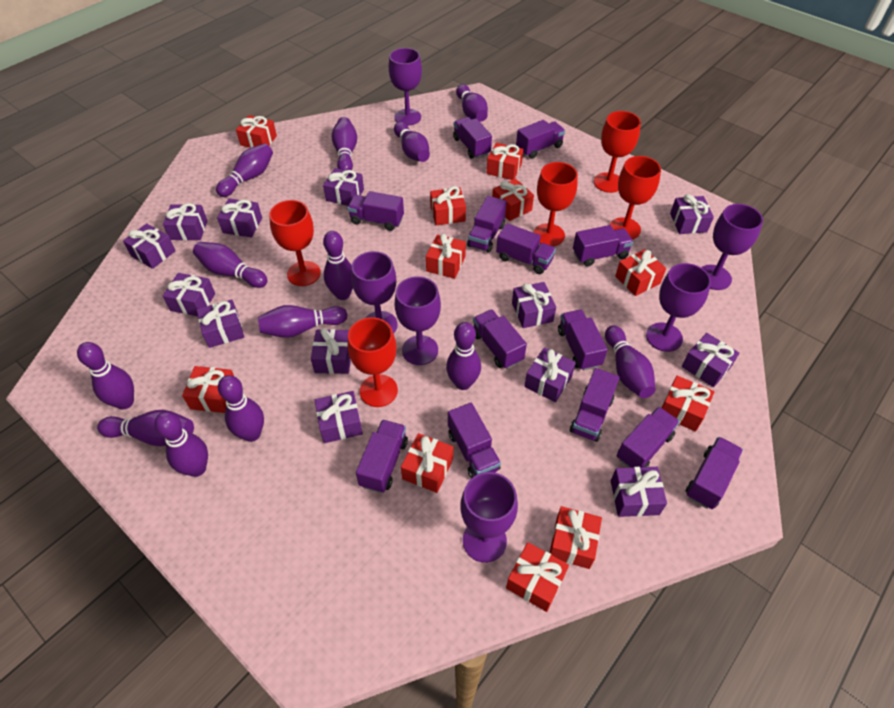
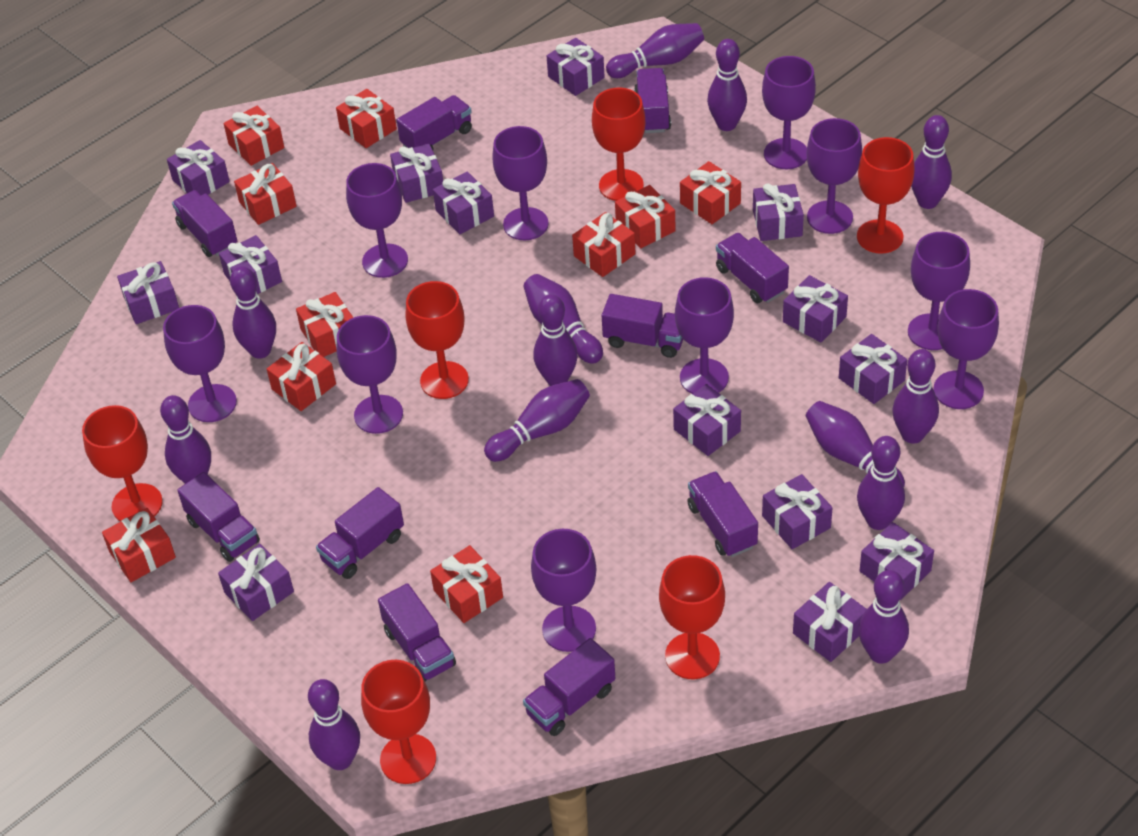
purple gift: 13 -> 14
purple goblet: 6 -> 10
purple truck: 13 -> 10
red gift: 11 -> 10
red goblet: 5 -> 6

